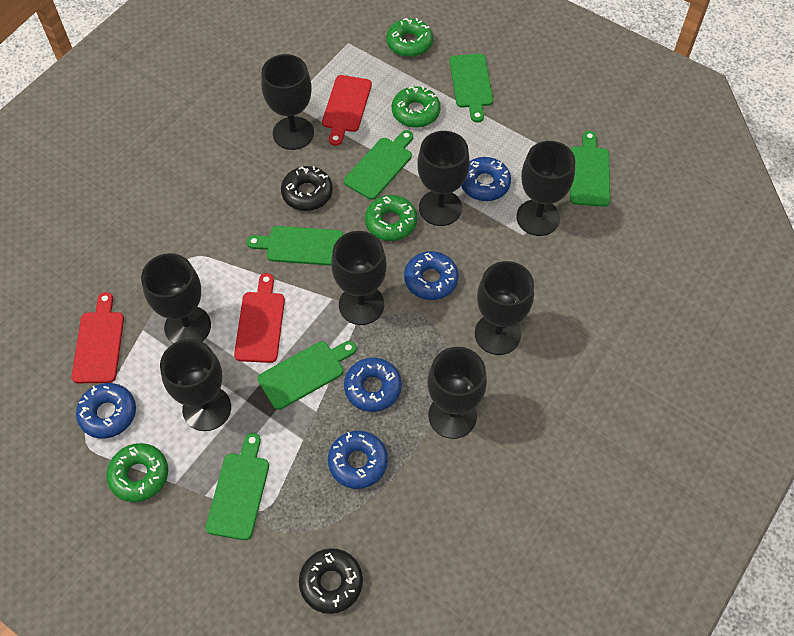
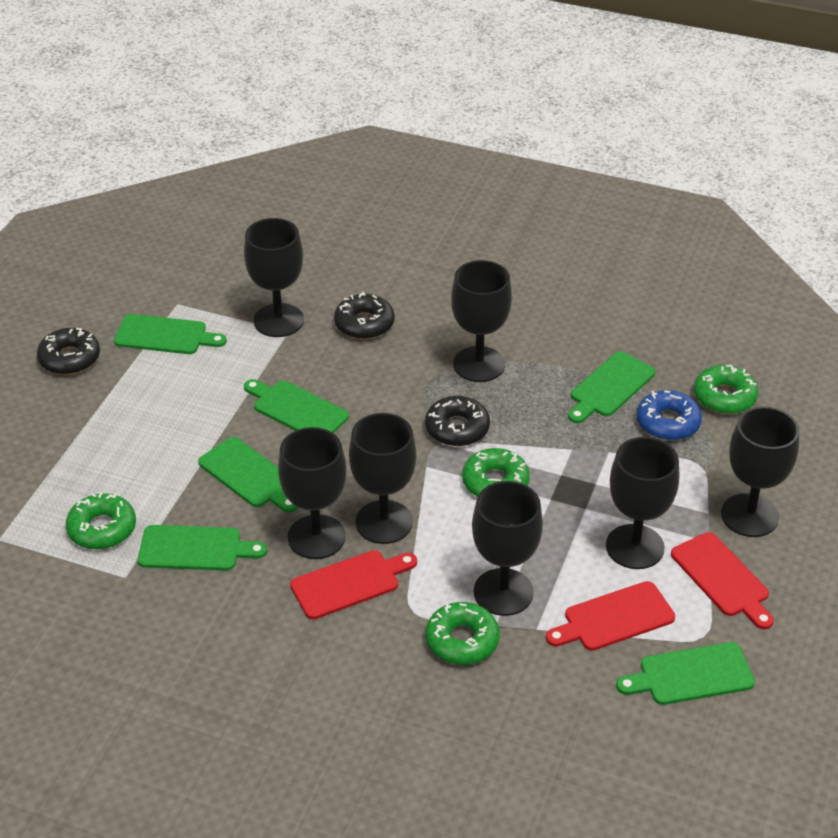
black donut: 2 -> 3
black goblet: 8 -> 7
blue donut: 5 -> 1

